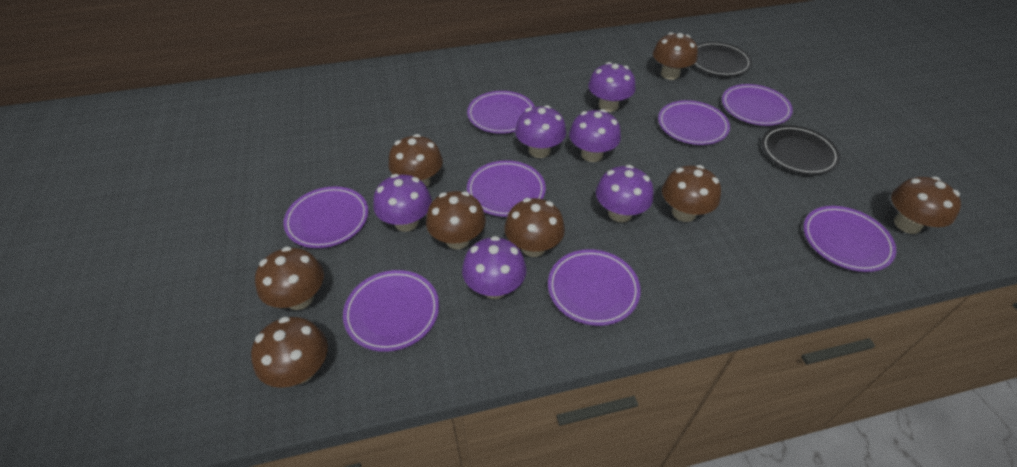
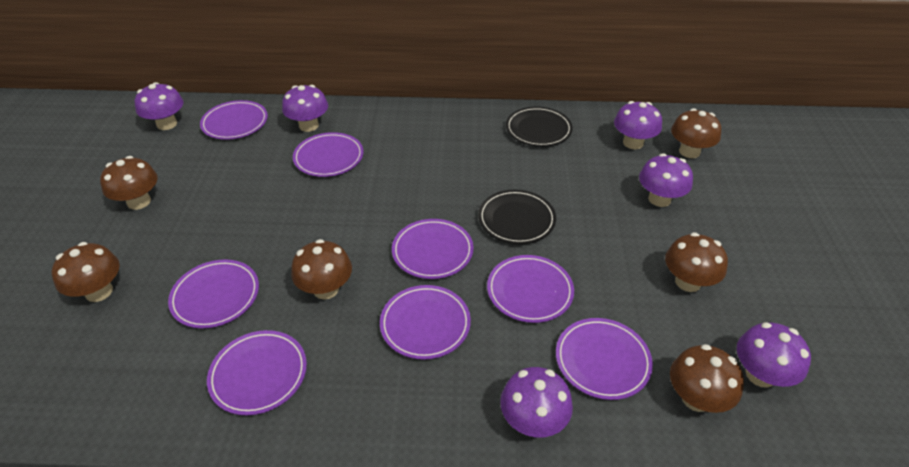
brown mushroom: 8 -> 6

